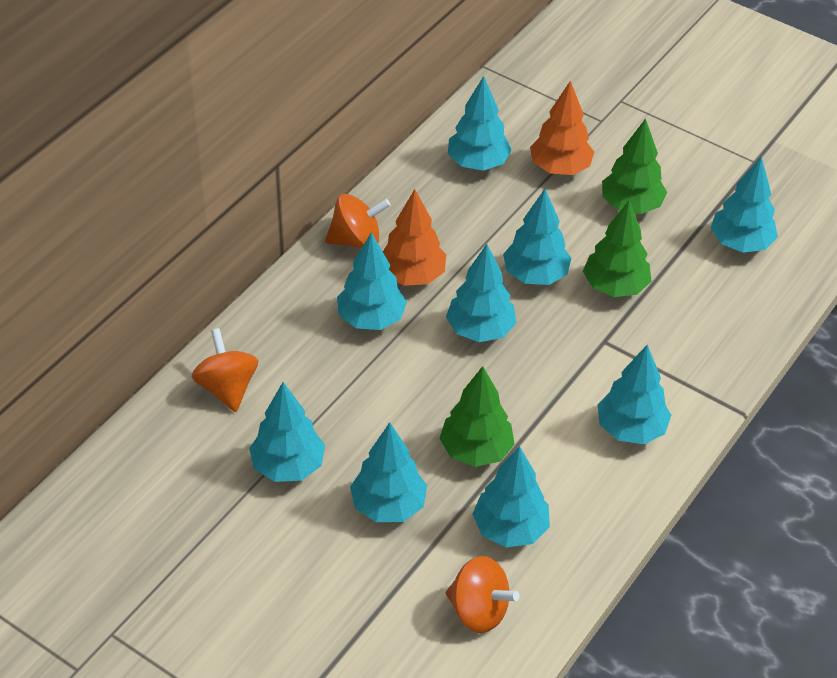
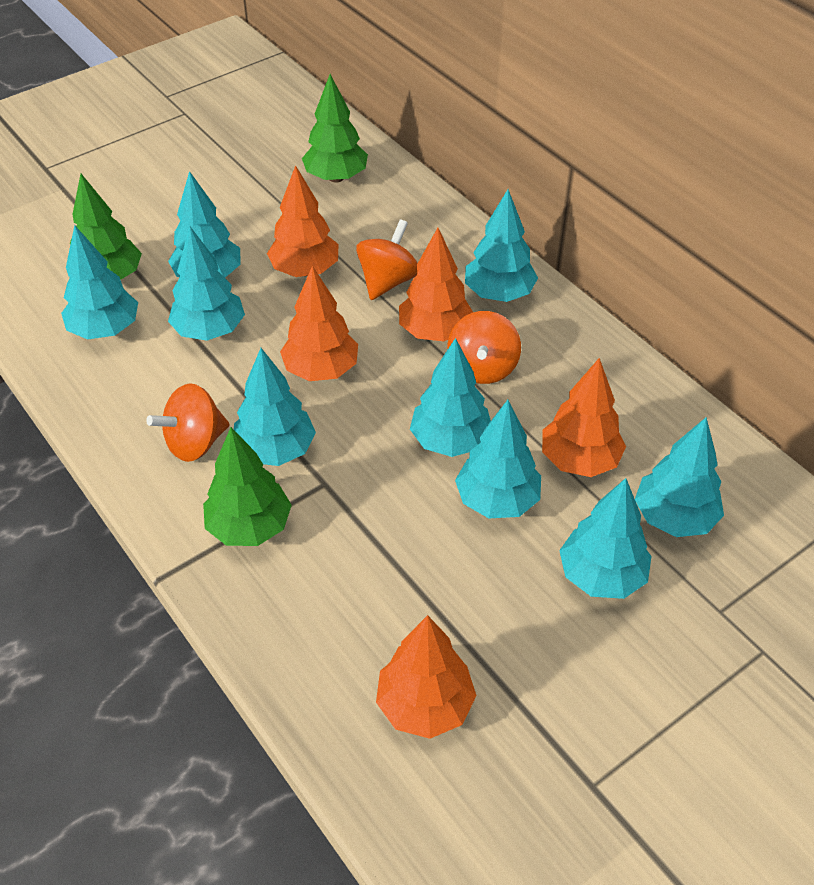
orange tree: 2 -> 5

